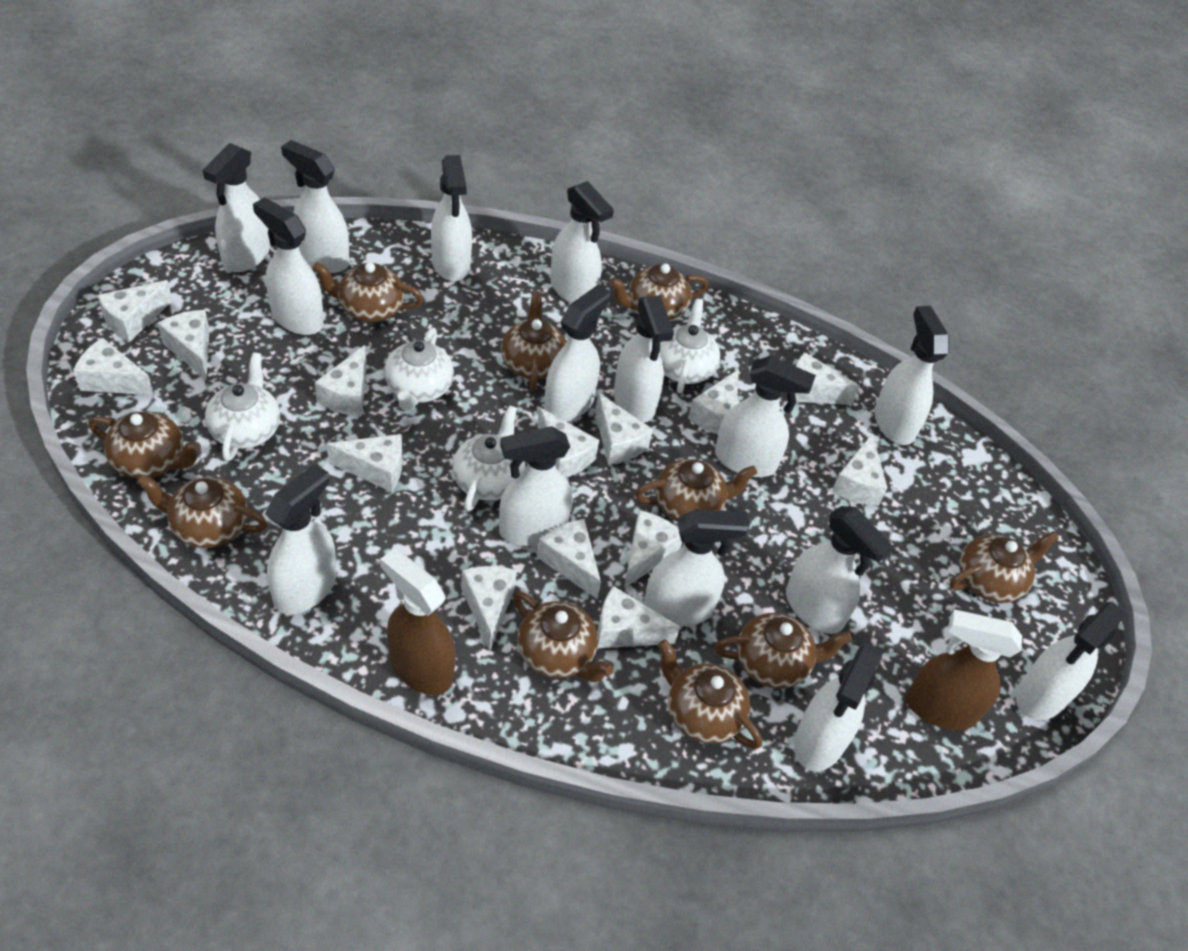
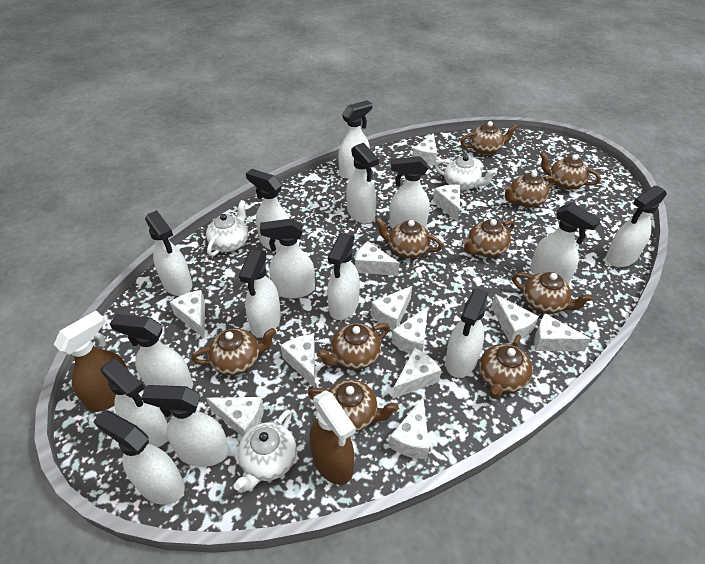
white cheese: 14 -> 12
white teapot: 4 -> 3

